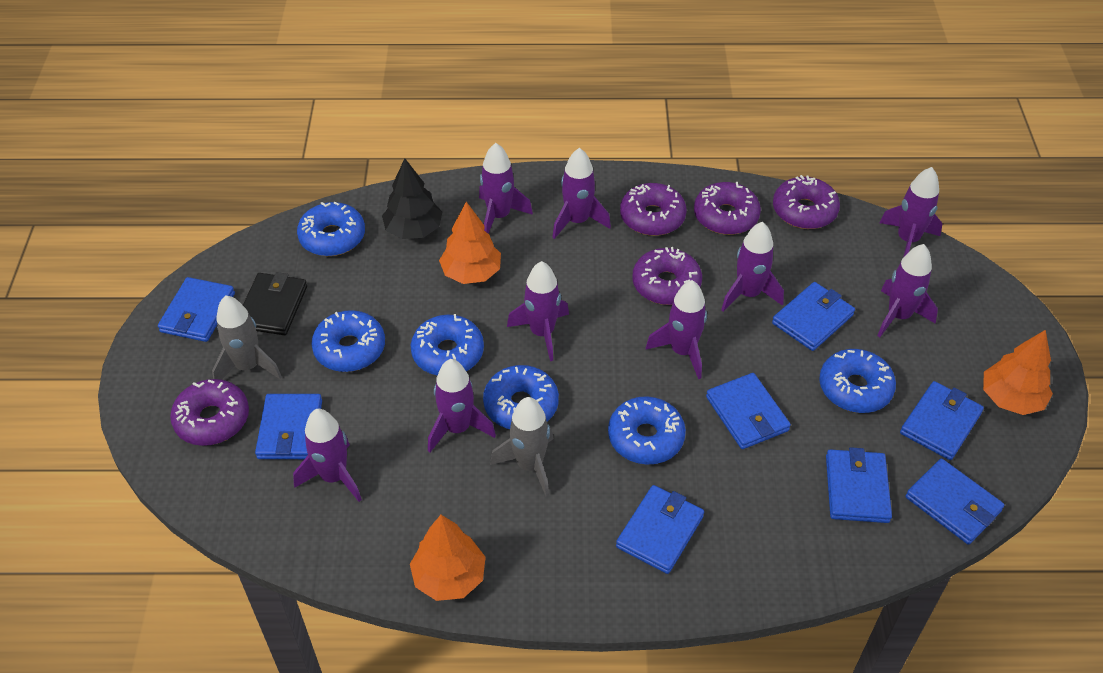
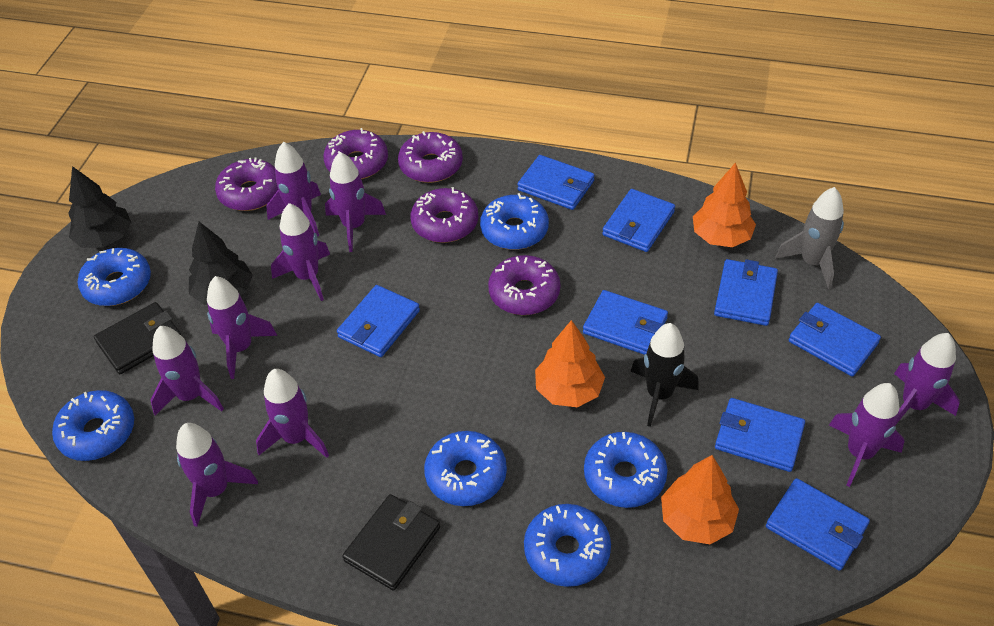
black rocket: 0 -> 1
black tree: 1 -> 2
black wallet: 1 -> 2
grey rocket: 2 -> 1

